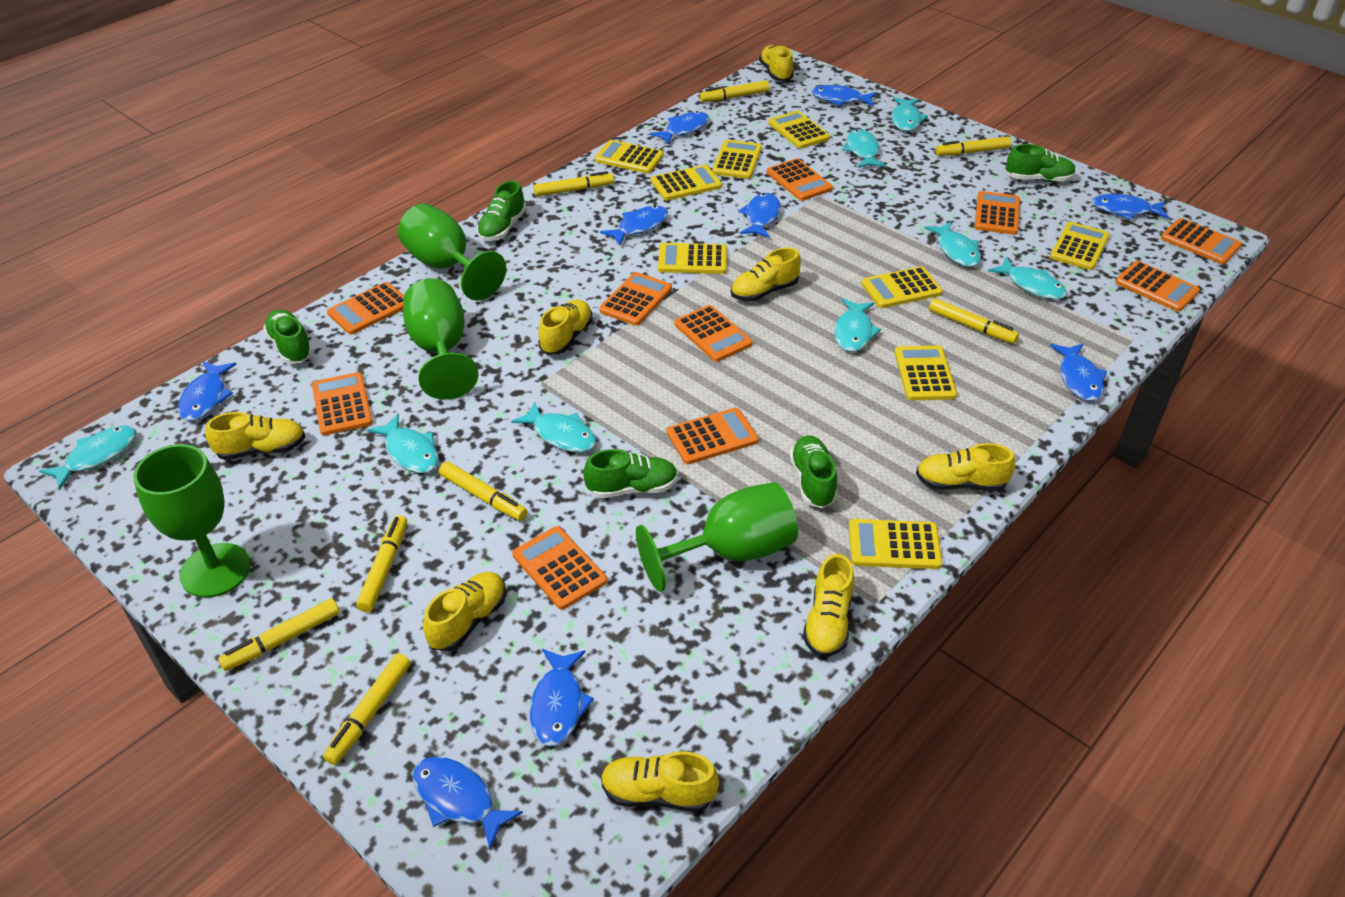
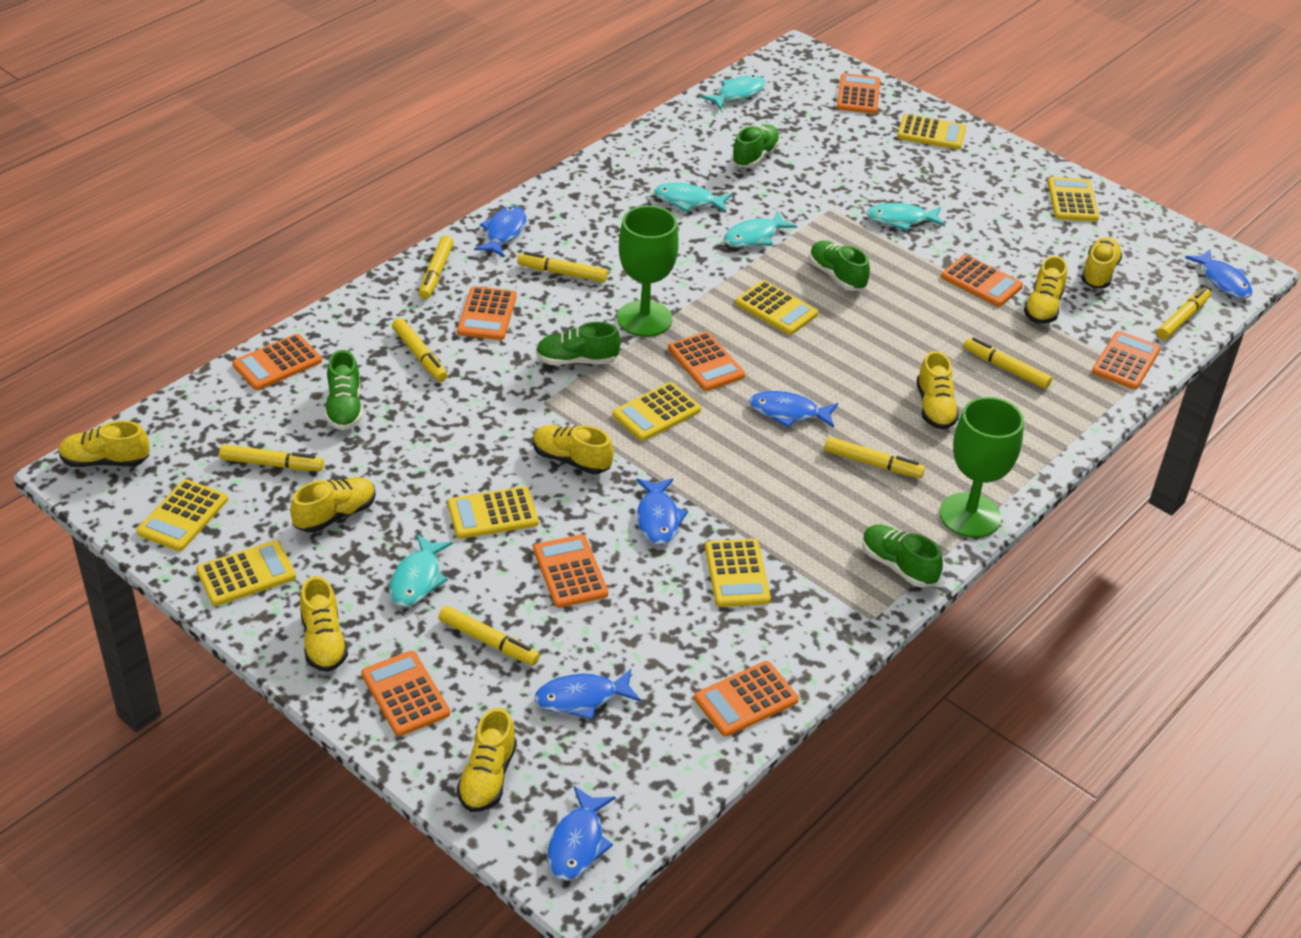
blue fish: 9 -> 6
green goblet: 4 -> 2
orange calculator: 10 -> 9
turquoise fish: 8 -> 5
yellow calculator: 9 -> 8

